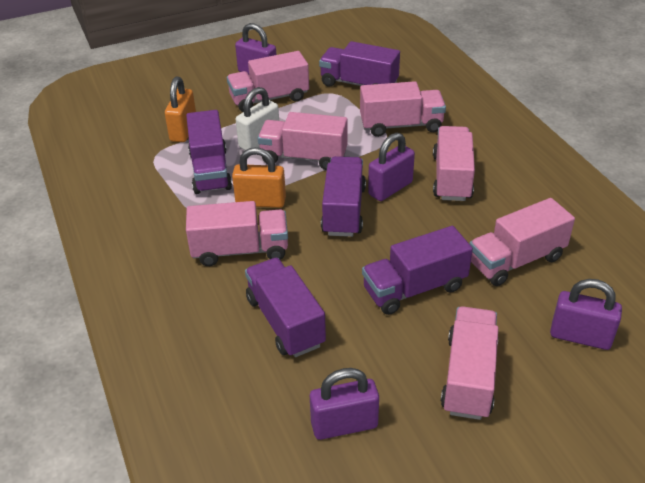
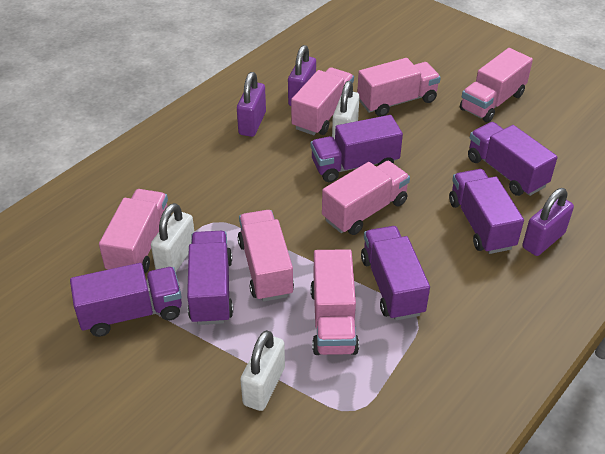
orange padlock: 2 -> 0
purple padlock: 4 -> 3
purple truck: 5 -> 6
white padlock: 1 -> 3

